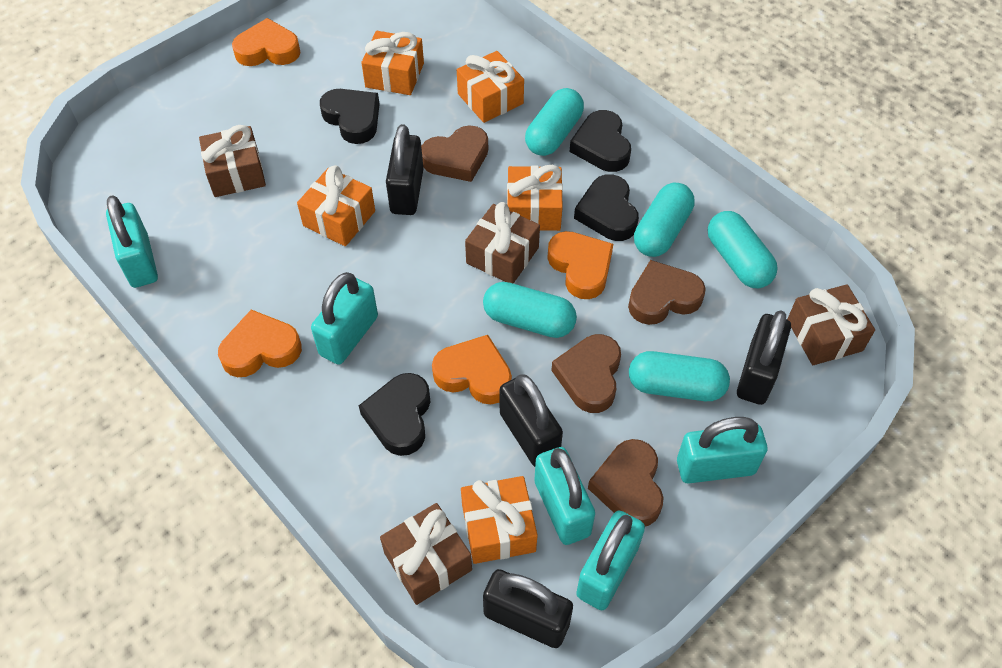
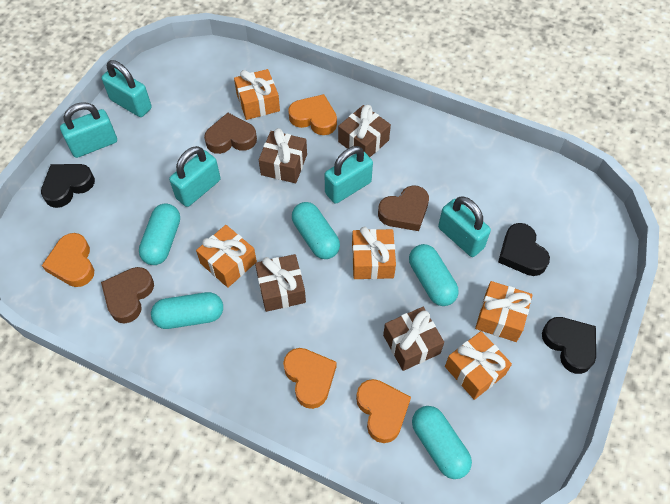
black heart: 4 -> 3
black padlock: 4 -> 0
brown heart: 4 -> 3

